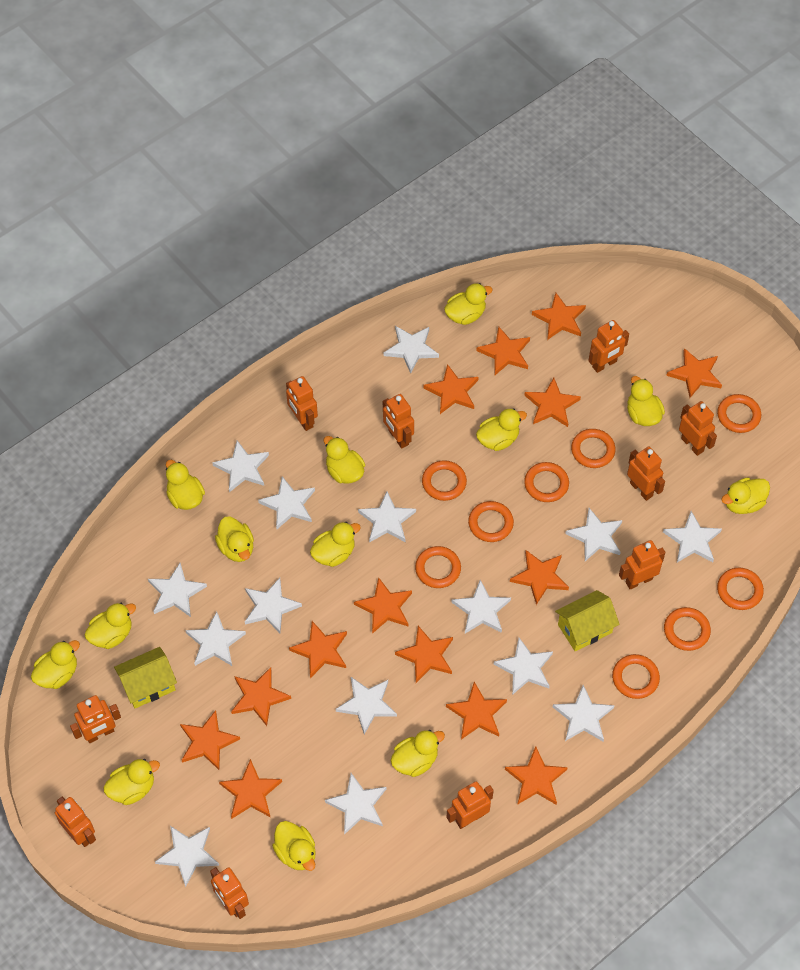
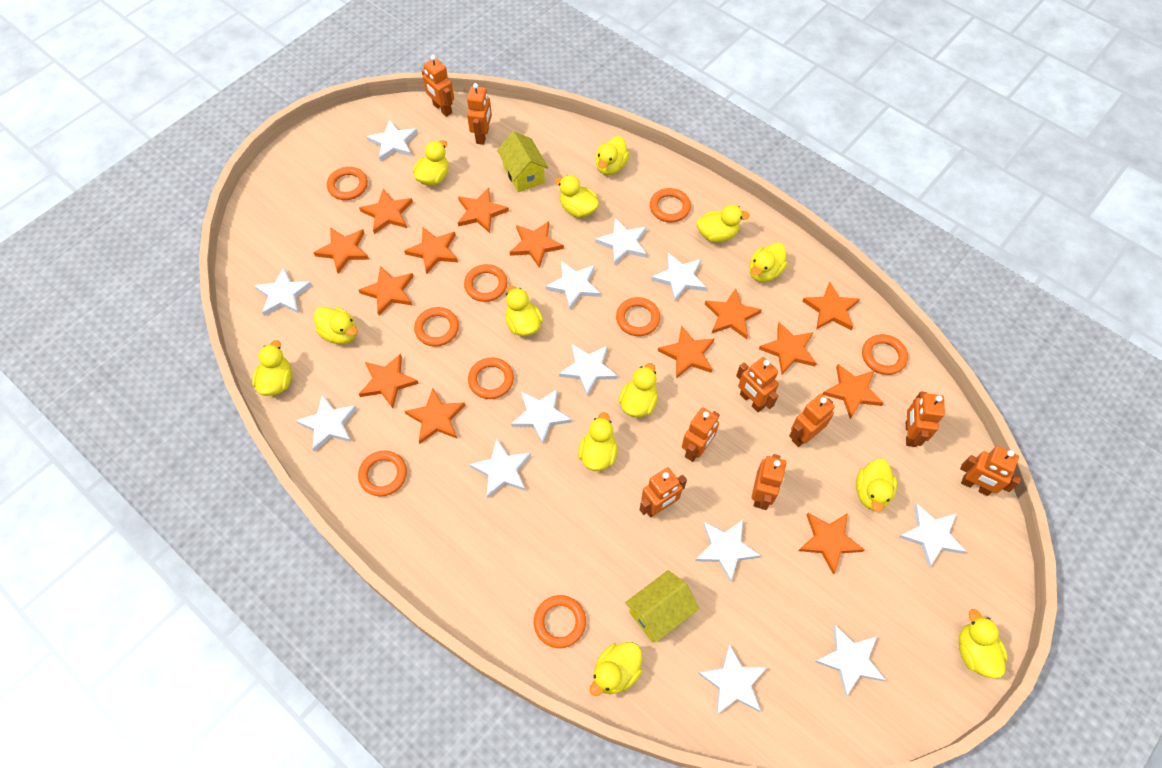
orange robot: 10 -> 9
white star: 15 -> 13

